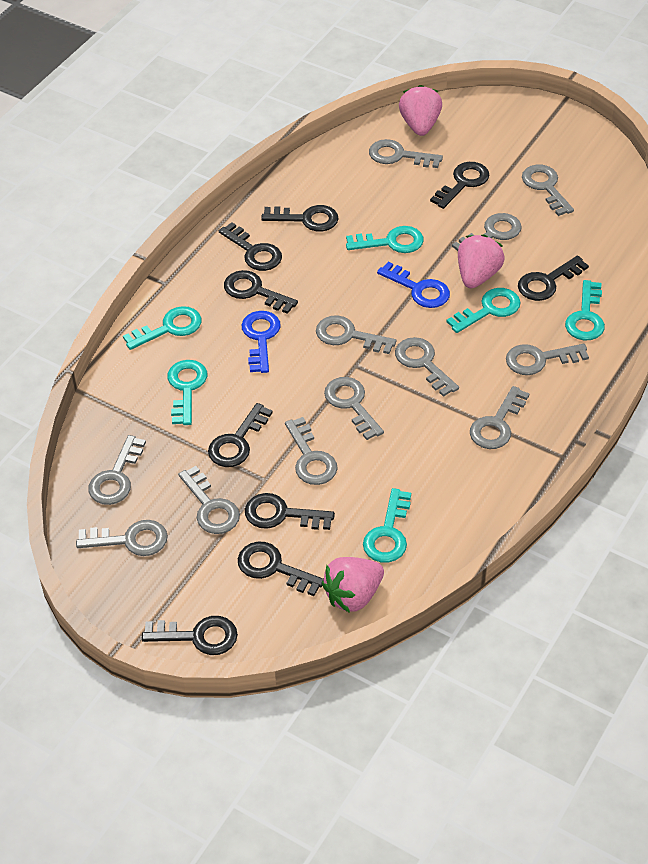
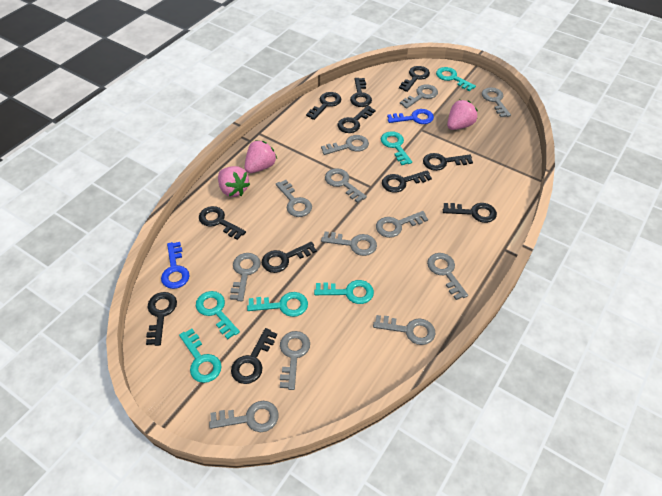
black key: 9 -> 11

